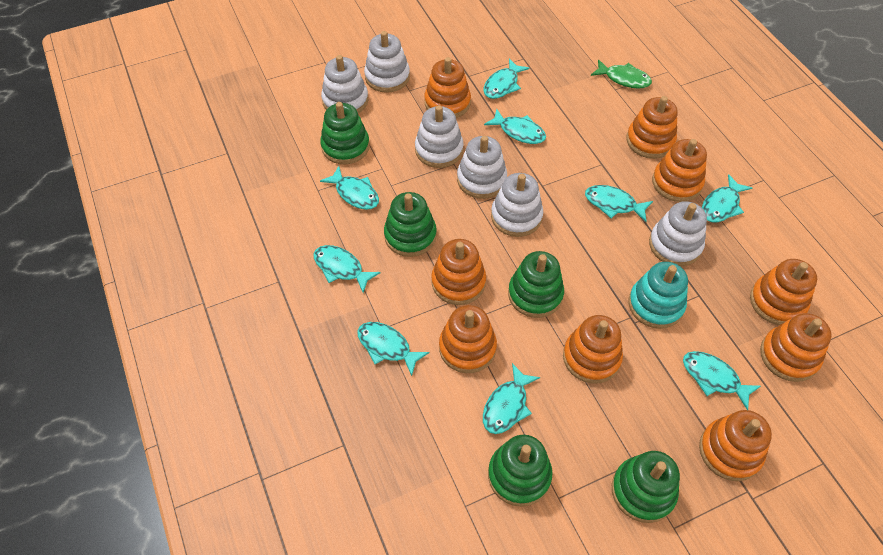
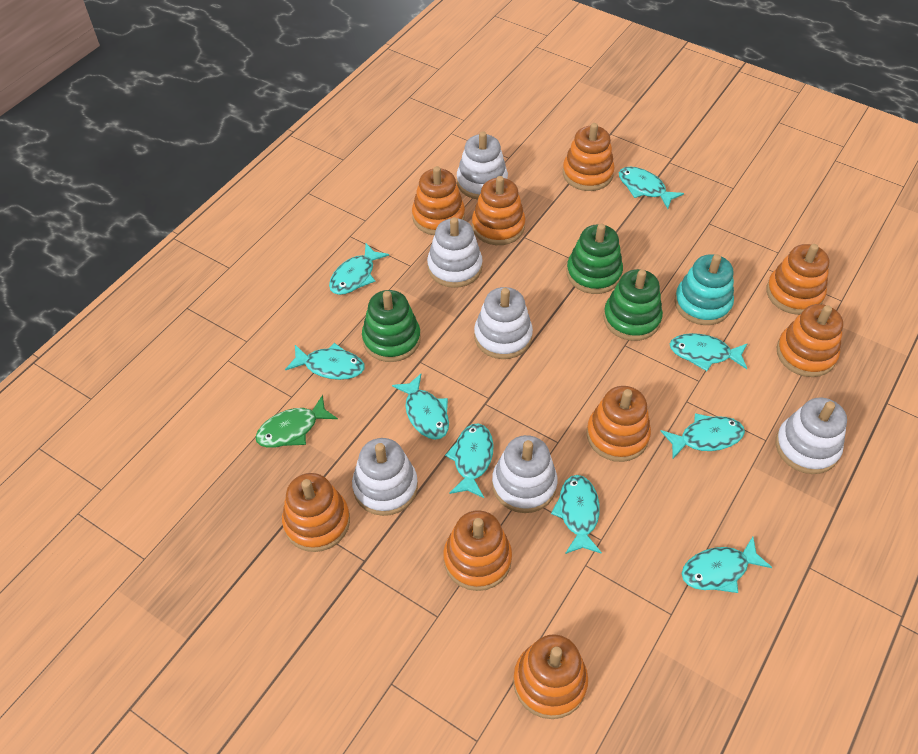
green stacking toy: 5 -> 3

